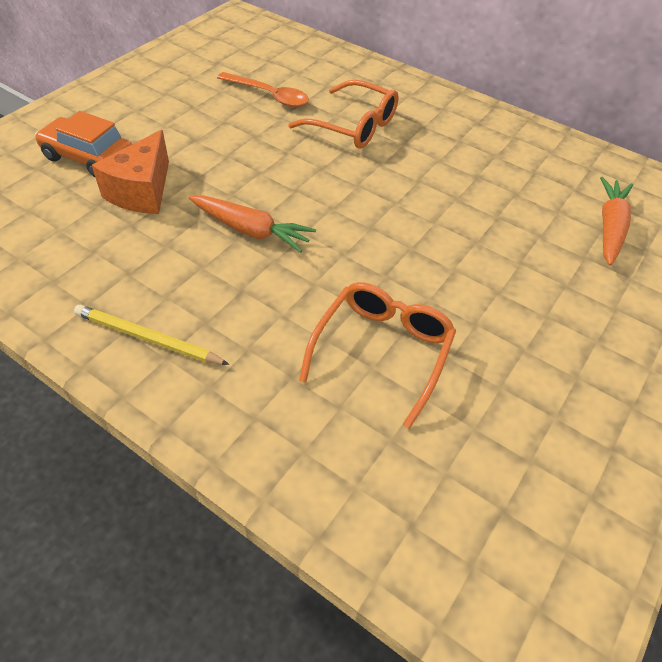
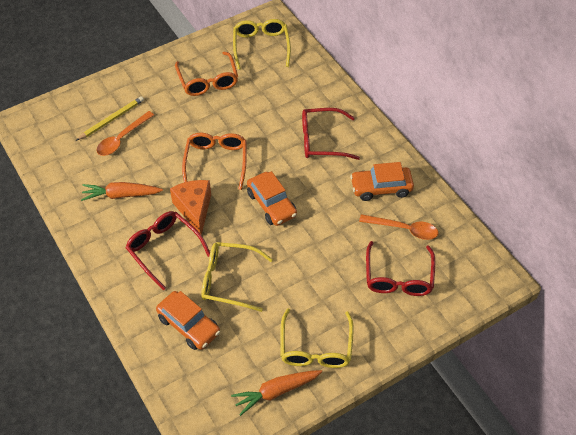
orange car: 1 -> 3
orange spoon: 1 -> 2
red glasses: 0 -> 3
yellow glasses: 0 -> 3

